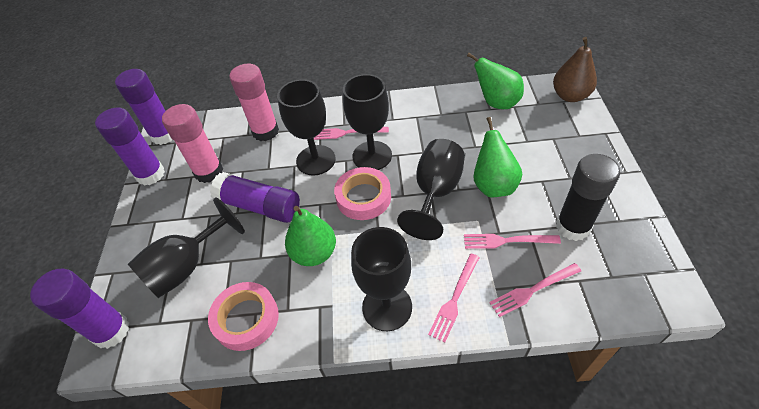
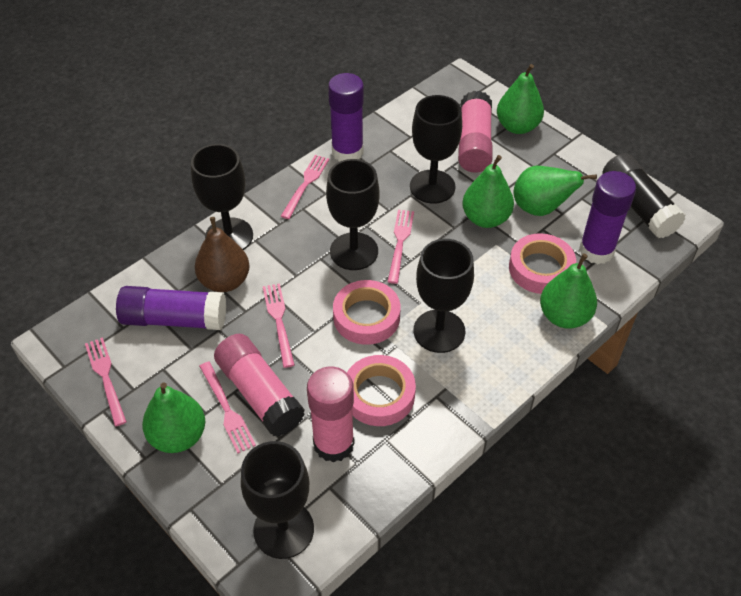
green pear: 3 -> 5
pink fork: 4 -> 5
pink glue stick: 2 -> 3
pink tape: 2 -> 3
purple glue stick: 4 -> 3

